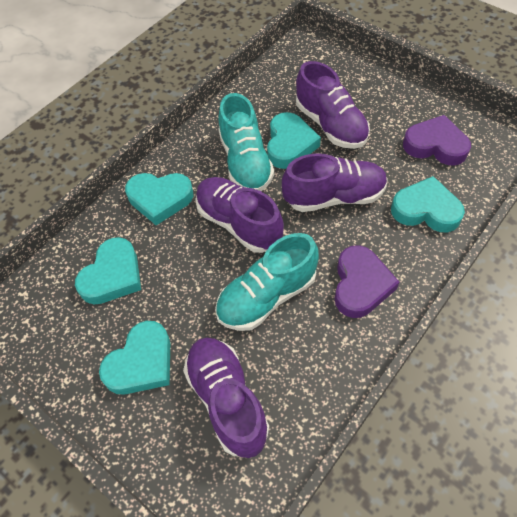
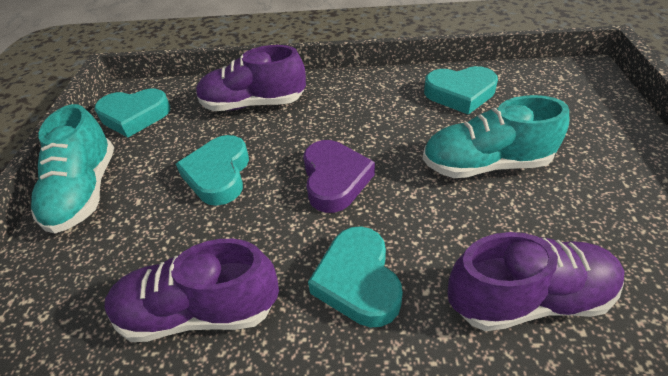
purple heart: 2 -> 1
purple shoe: 4 -> 3
turquoise heart: 5 -> 4

